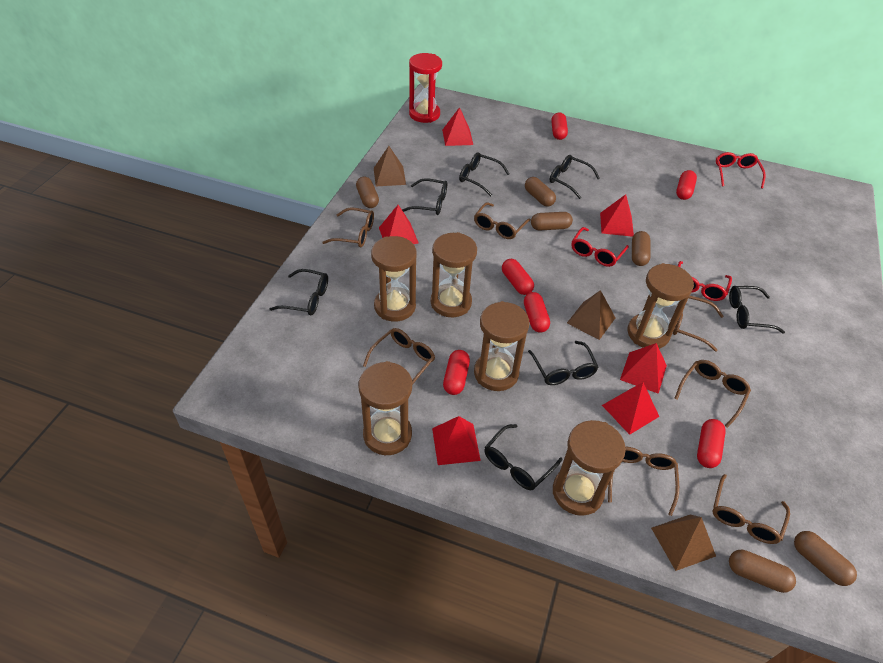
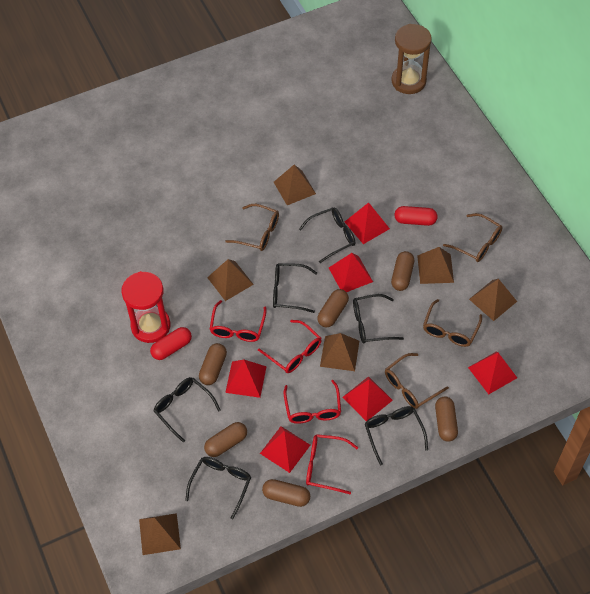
black glasses: 7 -> 6
brown glasses: 7 -> 4
brown hourglass: 6 -> 1
brown pyramid: 3 -> 6
red capsule: 6 -> 2
red glasses: 3 -> 4

